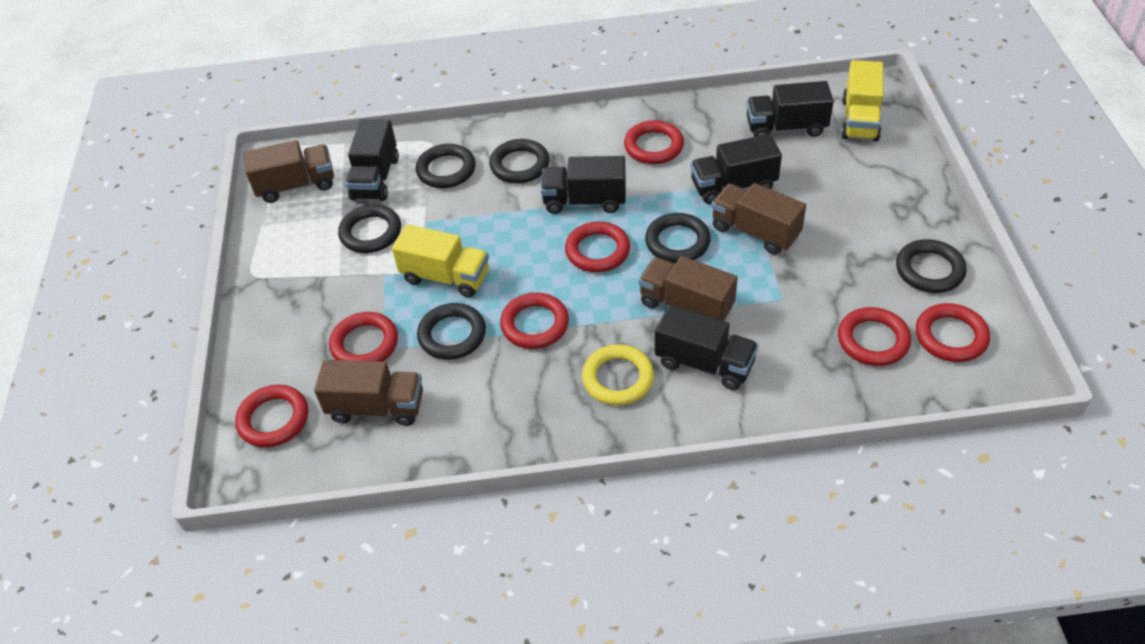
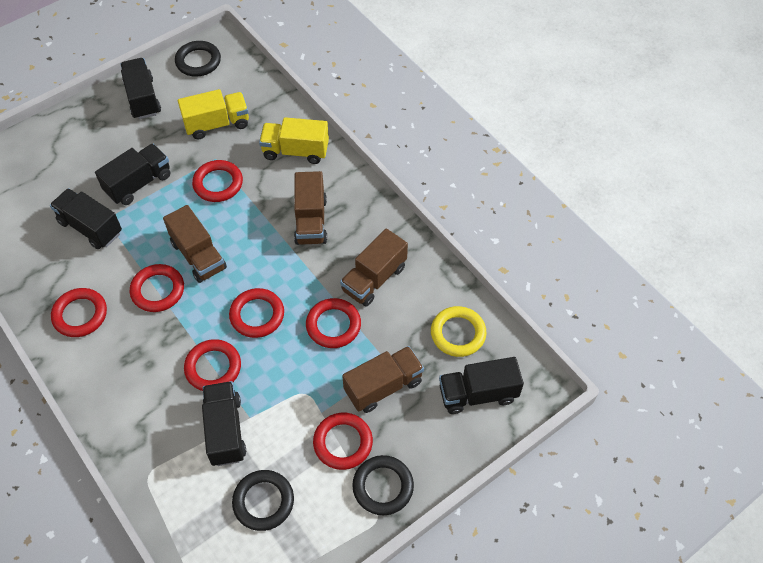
black ring: 6 -> 3

